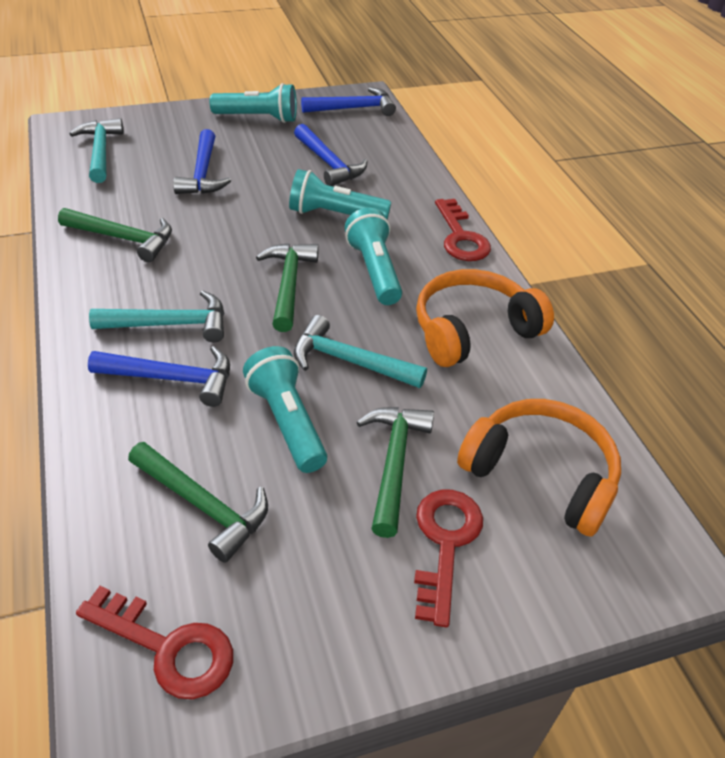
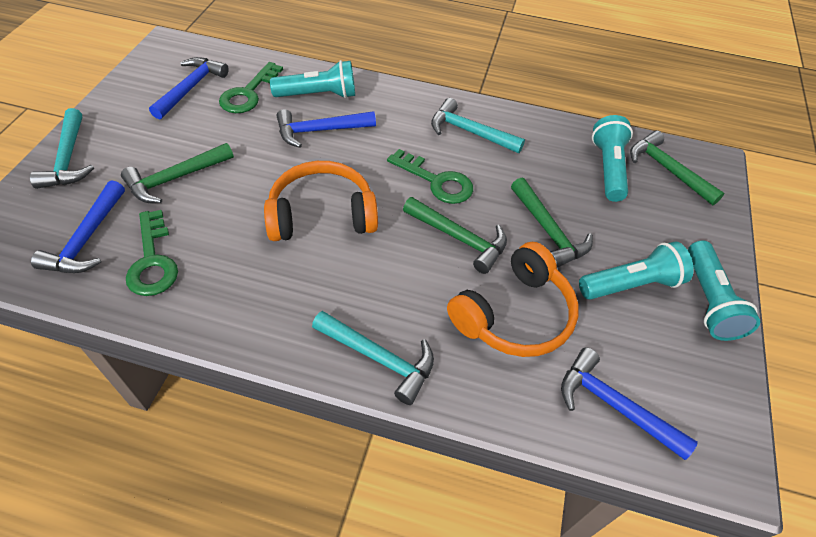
green key: 0 -> 3
red key: 3 -> 0

